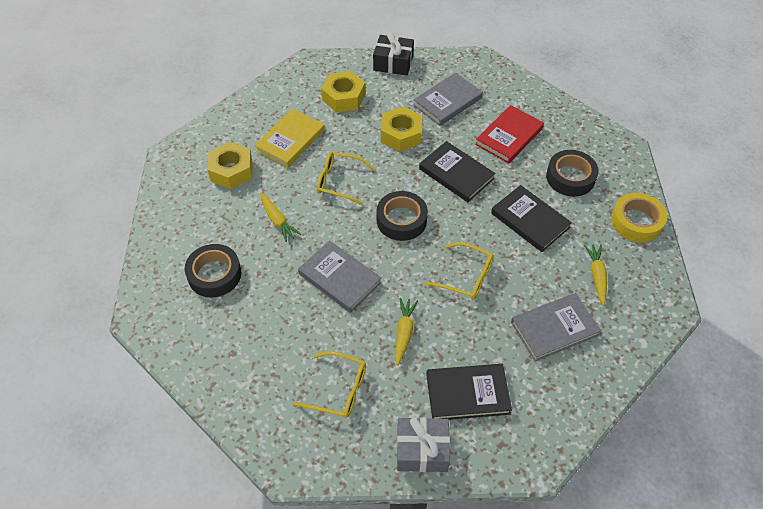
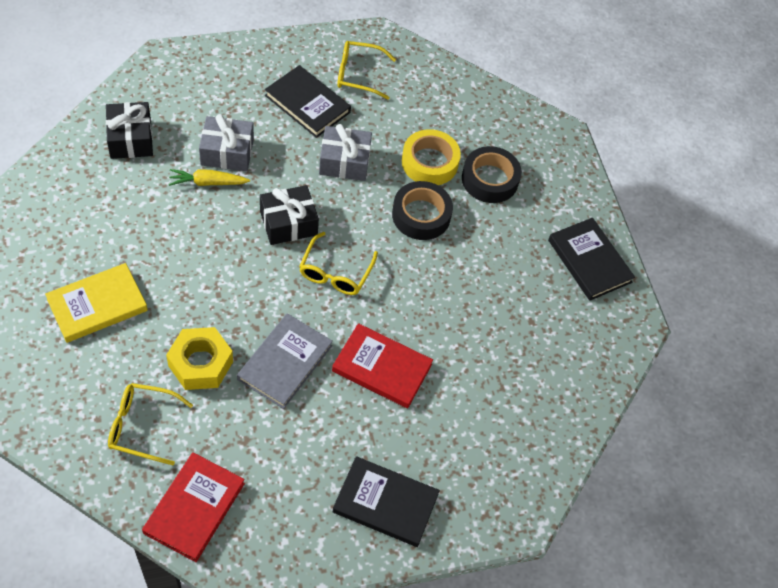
black gift: 1 -> 2
black tape: 3 -> 2
grey book: 3 -> 1
grey gift: 1 -> 2
red book: 1 -> 2
yellow carrot: 3 -> 1
yellow nut: 3 -> 1

